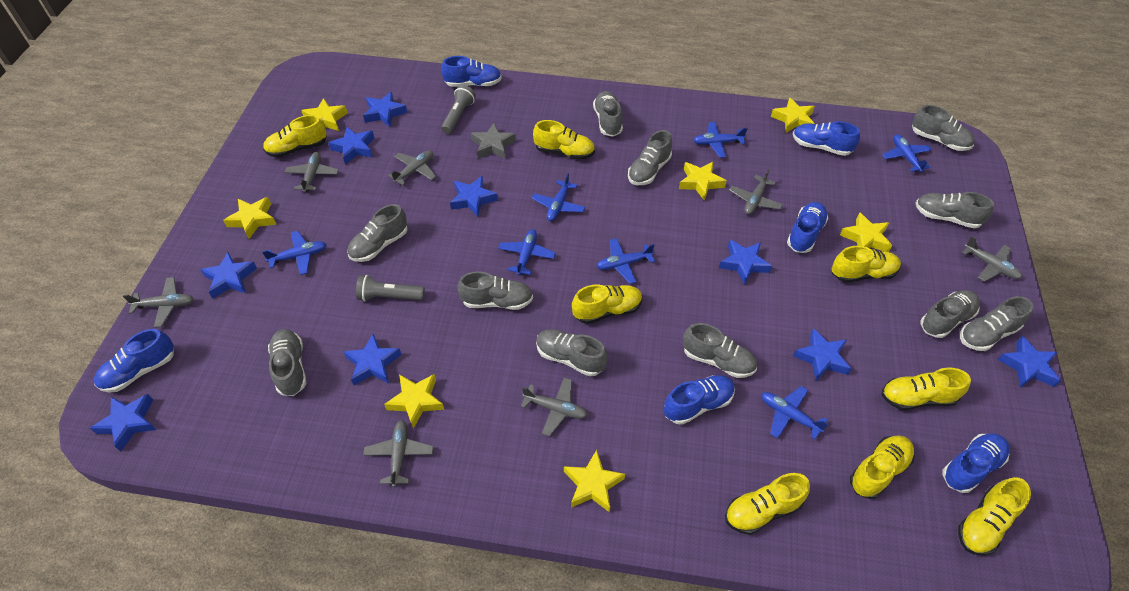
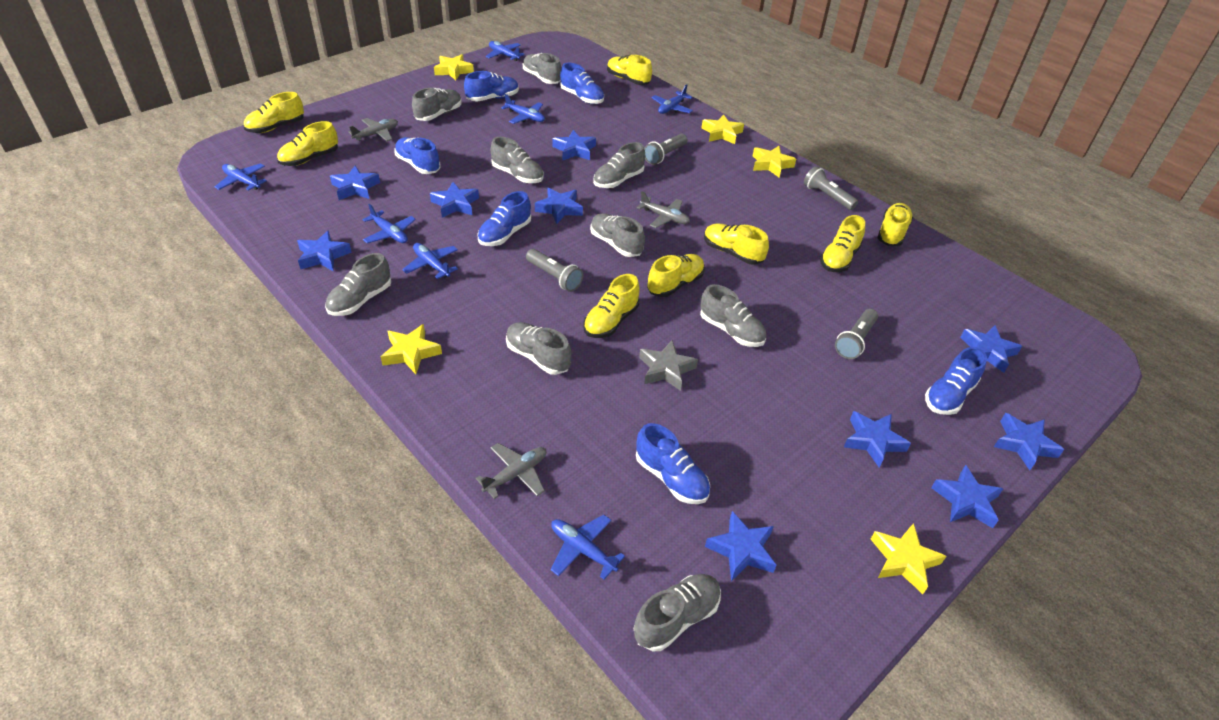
blue star: 9 -> 10
grey flashlight: 2 -> 4
grey plane: 7 -> 3
grey shoe: 11 -> 9
yellow star: 7 -> 5

